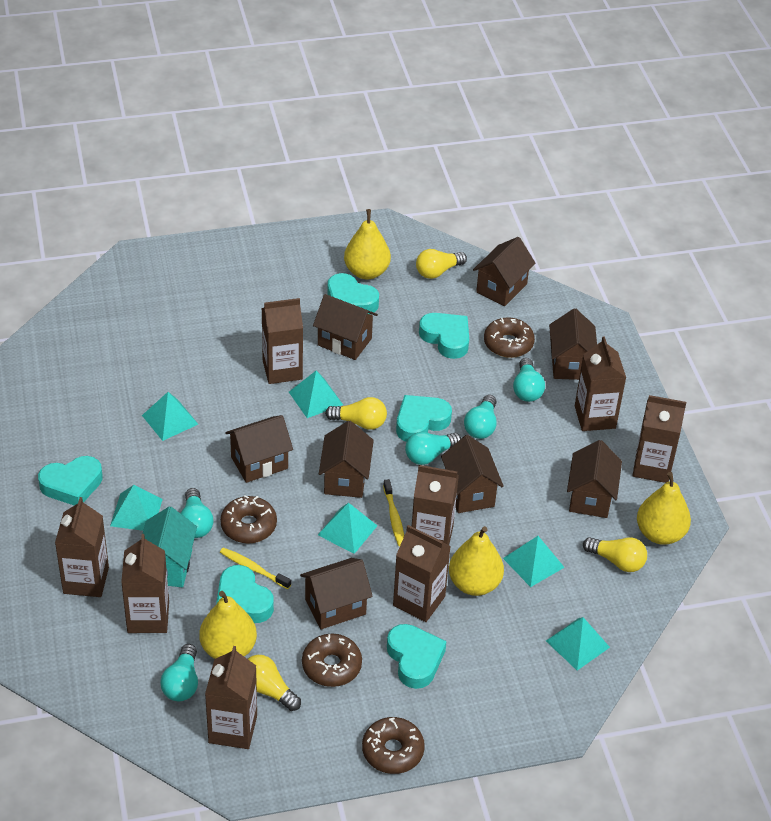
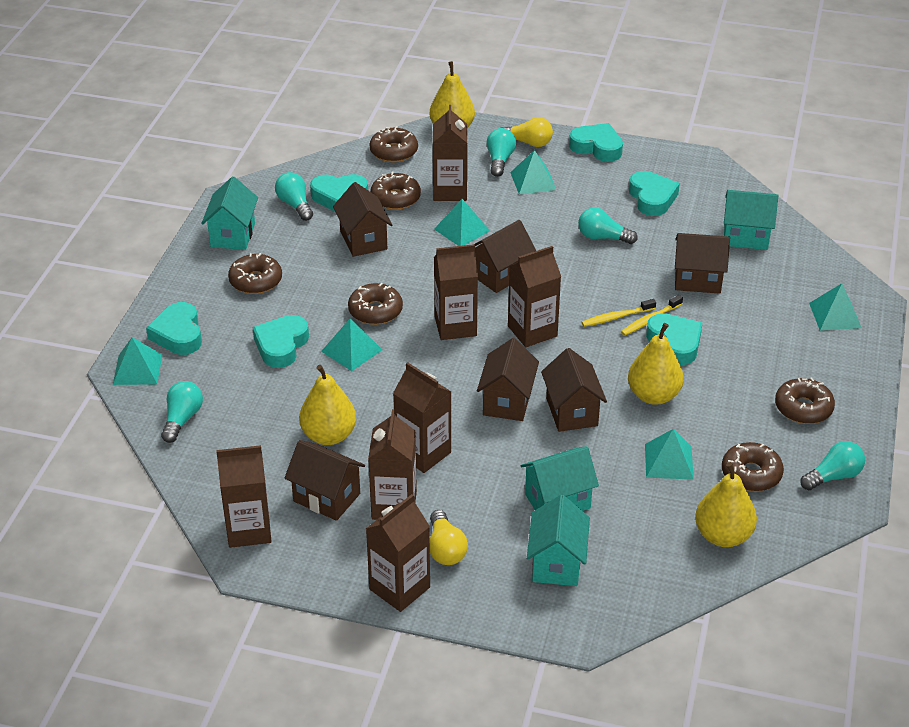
brown carton: 8 -> 7
brown donut: 4 -> 6
brown house: 8 -> 6
turquoise house: 1 -> 4
yellow light bulb: 4 -> 2

